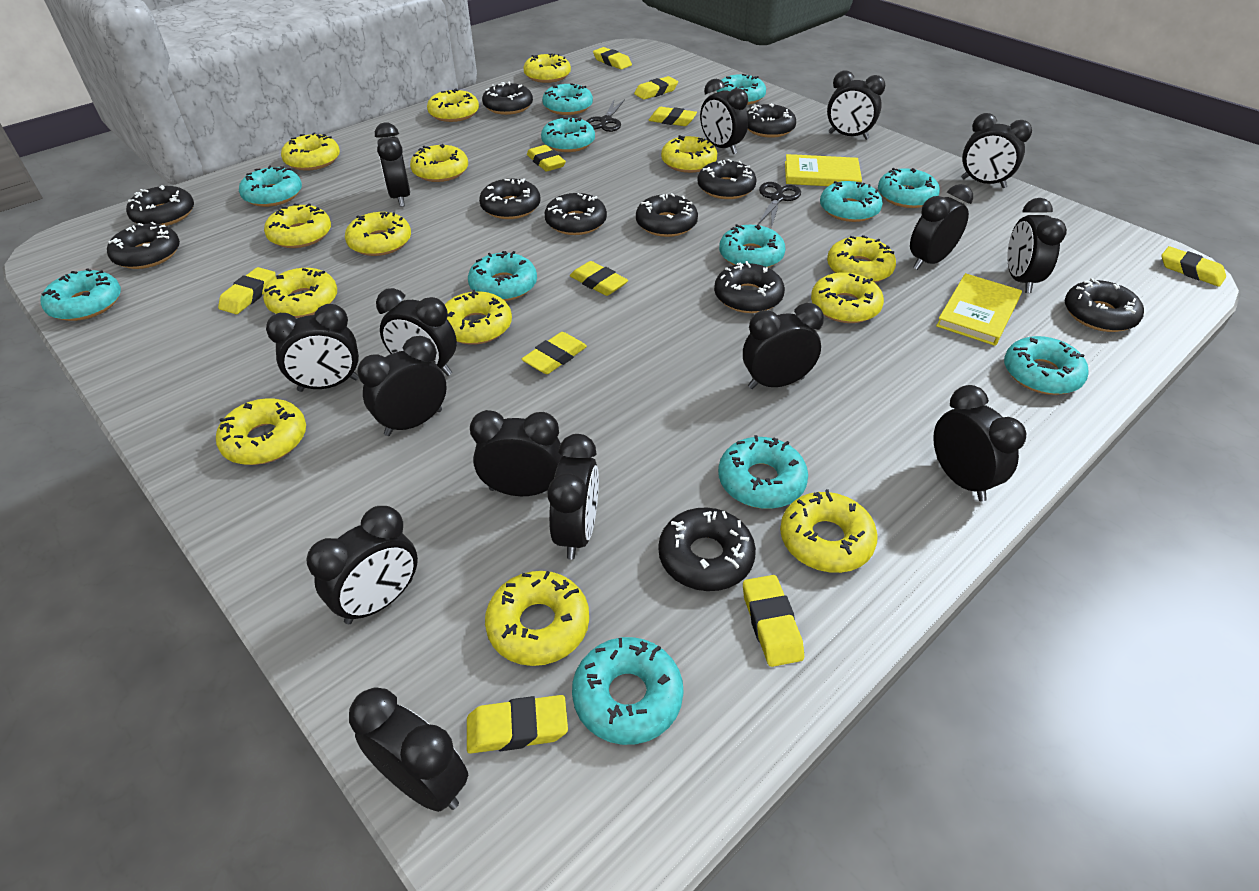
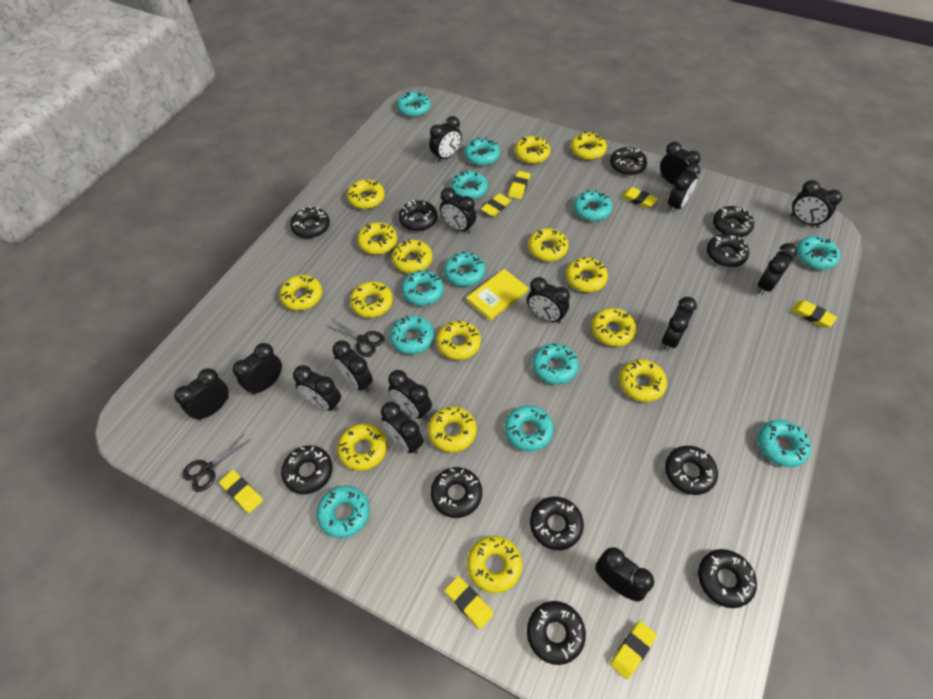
yellow book: 2 -> 1
yellow donut: 14 -> 15
yellow eraser: 10 -> 7

